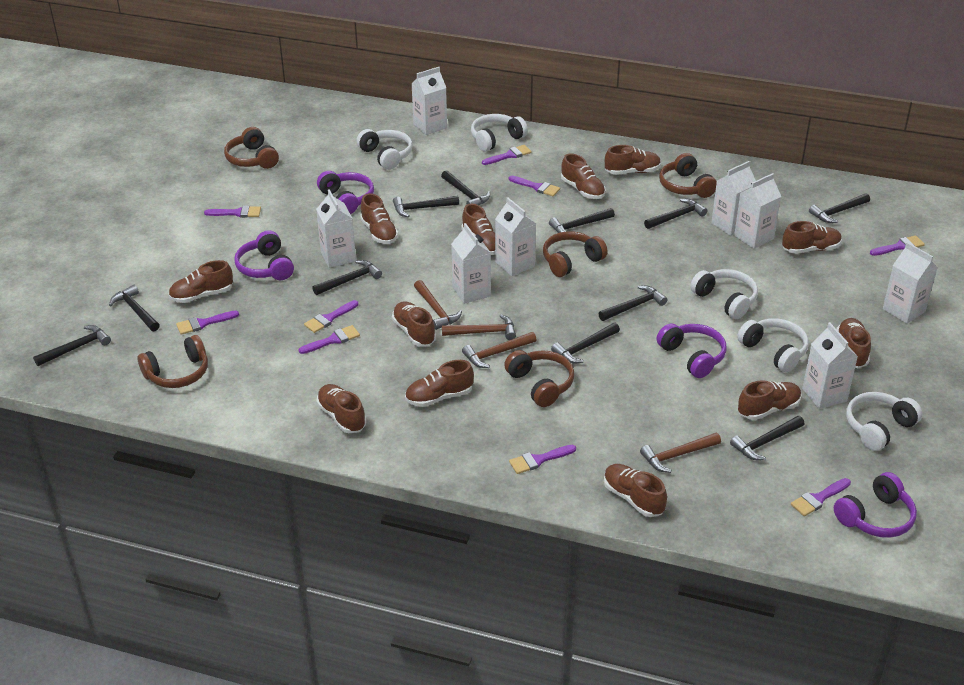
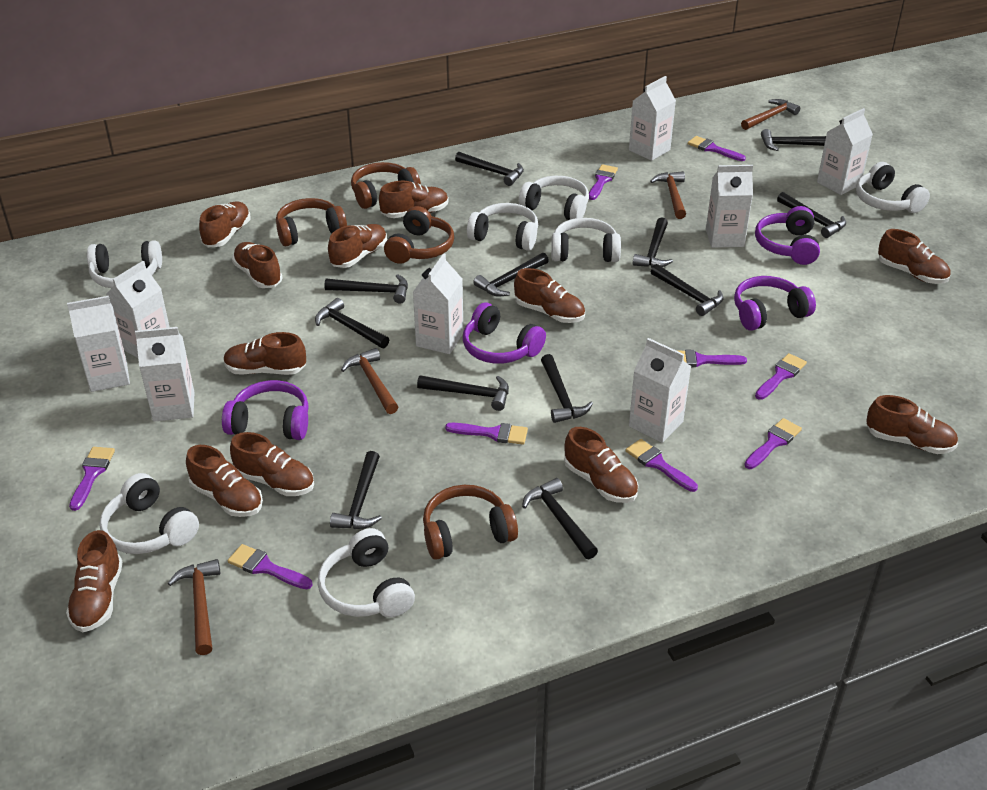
black hammer: 11 -> 12
brown headphones: 5 -> 4
white headphones: 5 -> 7

